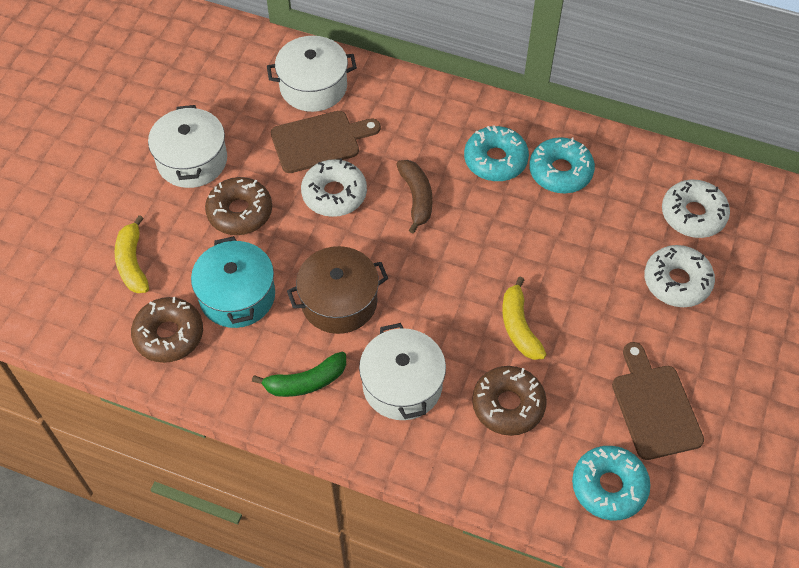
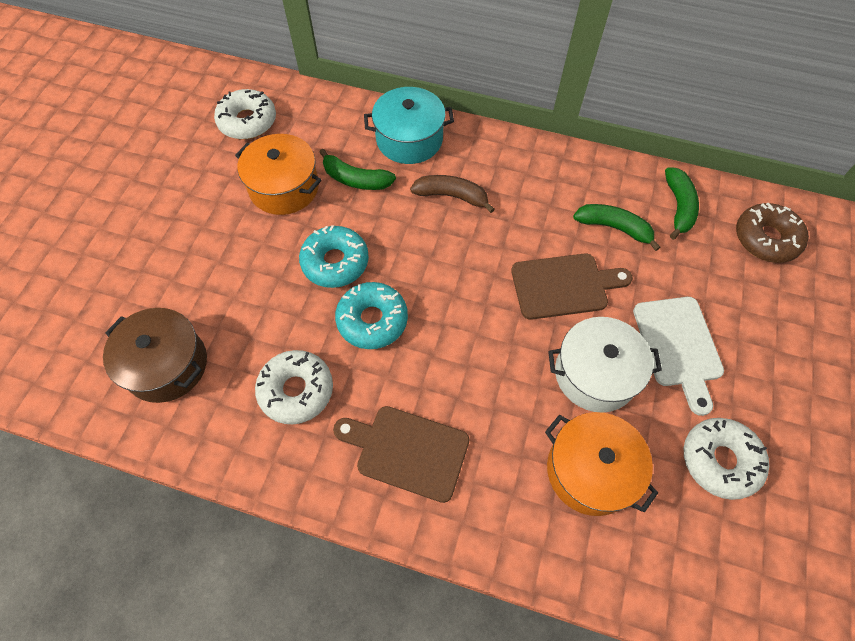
brown donut: 3 -> 1
green banana: 1 -> 3
orange pot: 0 -> 2
turquoise donut: 3 -> 2
white cutting board: 0 -> 1
white pot: 3 -> 1
yellow banana: 2 -> 0

